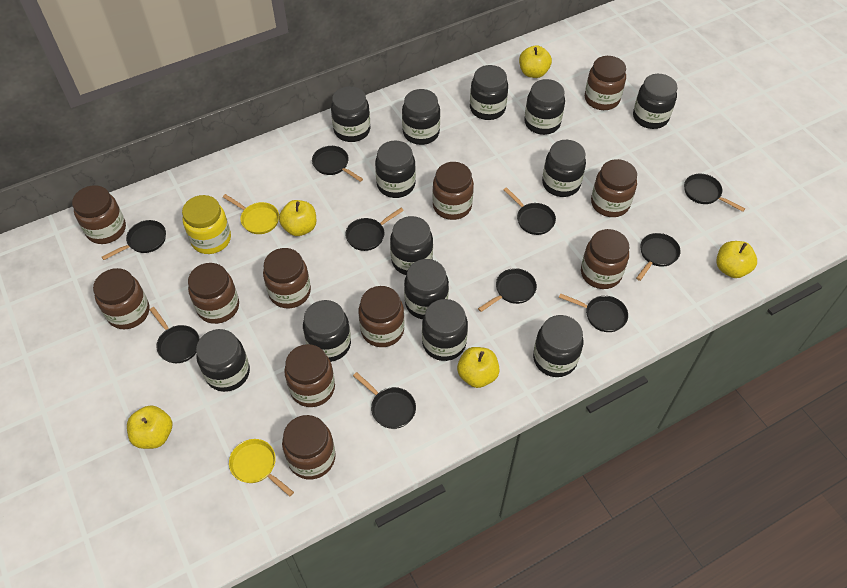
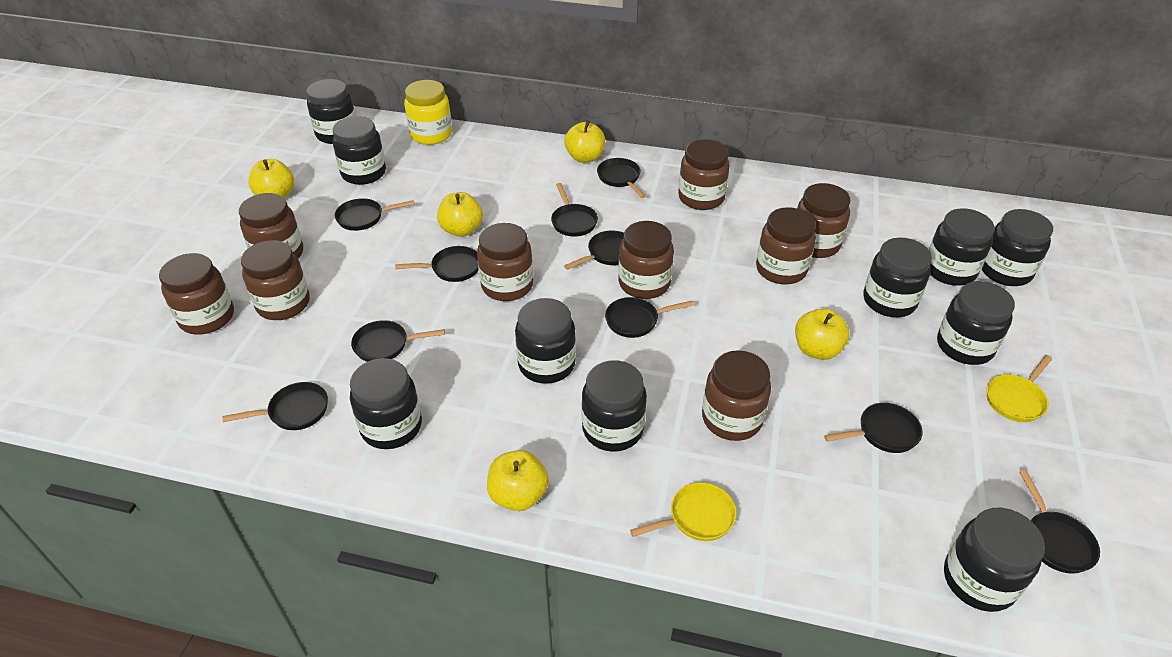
black jar: 13 -> 10
brown jar: 11 -> 9

